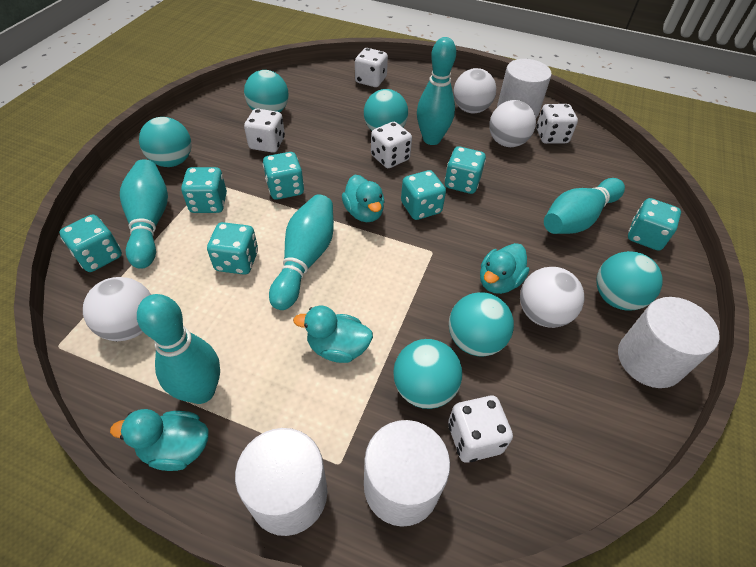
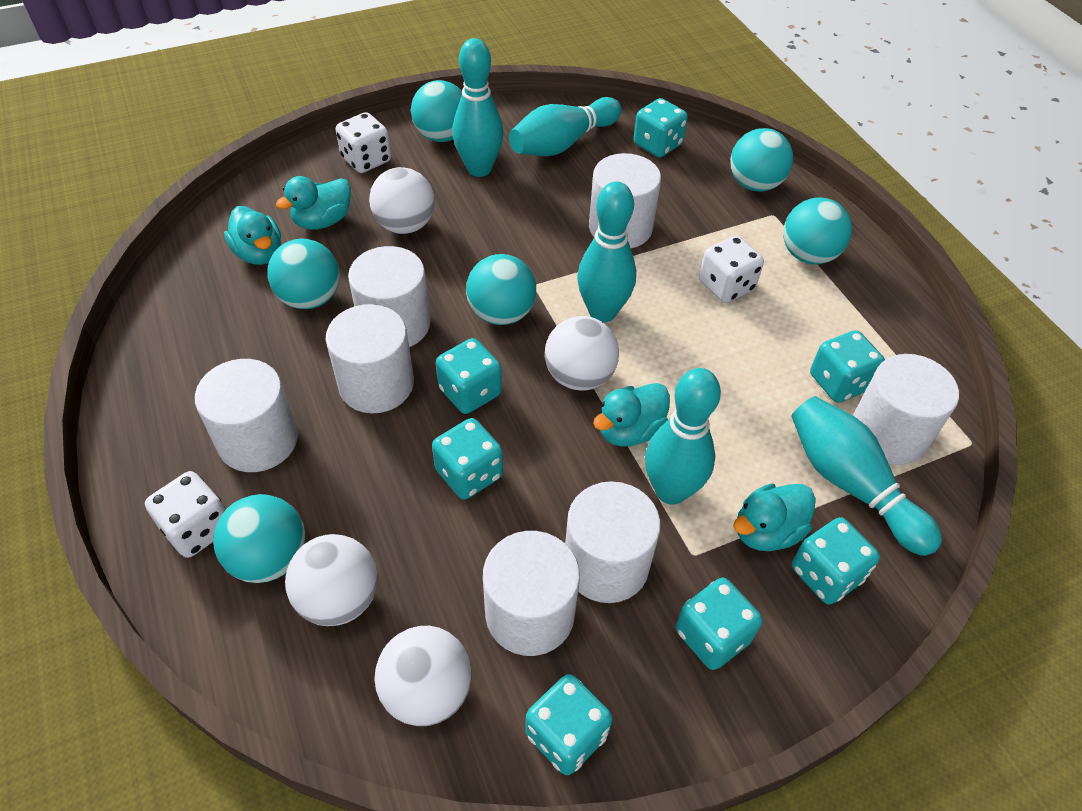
white cylinder: 4 -> 7
white dice: 5 -> 3

